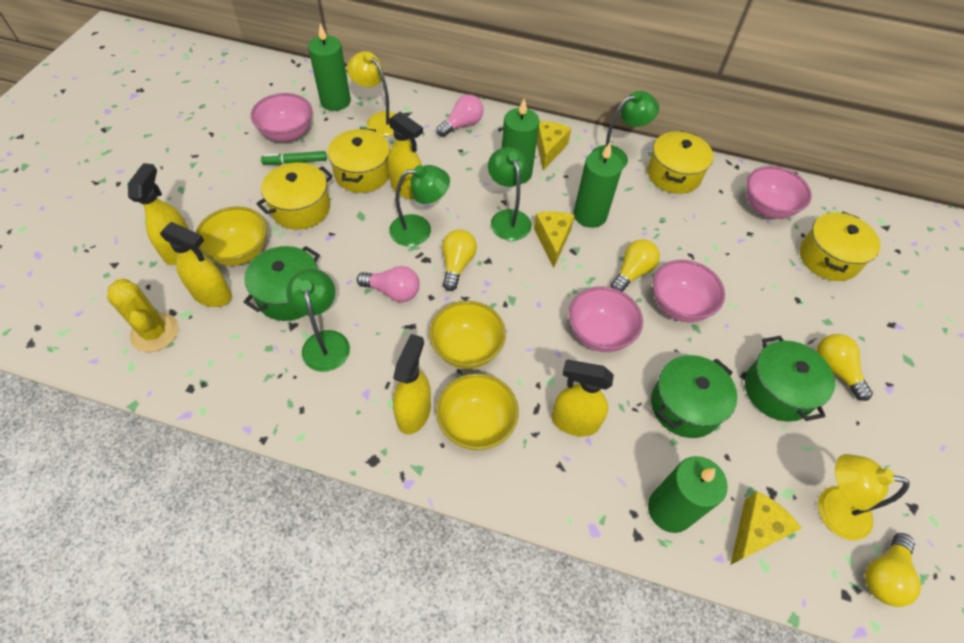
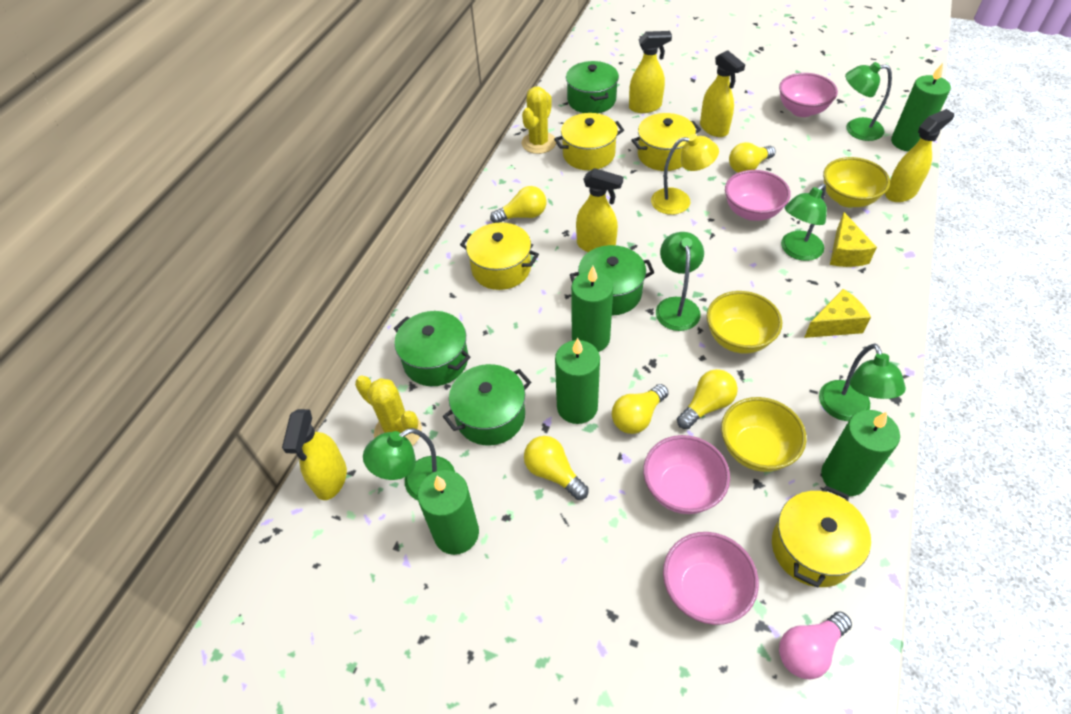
green candle: 4 -> 5
green lamp: 4 -> 5
green marker: 1 -> 0
green pot: 3 -> 4
pink light bulb: 2 -> 1
yellow cactus: 1 -> 2
yellow cheese: 3 -> 2
yellow lamp: 2 -> 1
yellow light bulb: 4 -> 5

